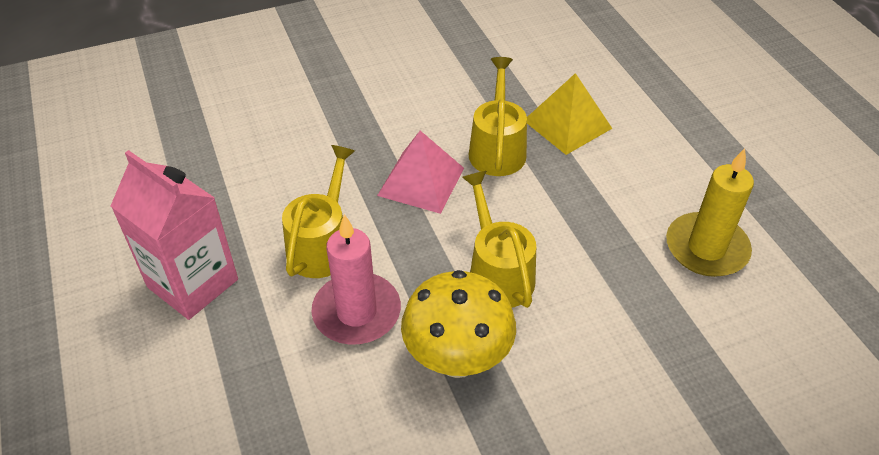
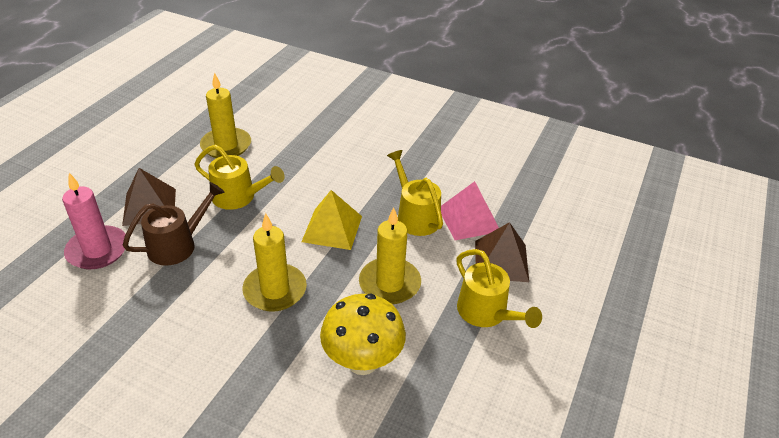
brown pyramid: 0 -> 2
brown watering can: 0 -> 1
pink carton: 1 -> 0
yellow candle: 1 -> 3

